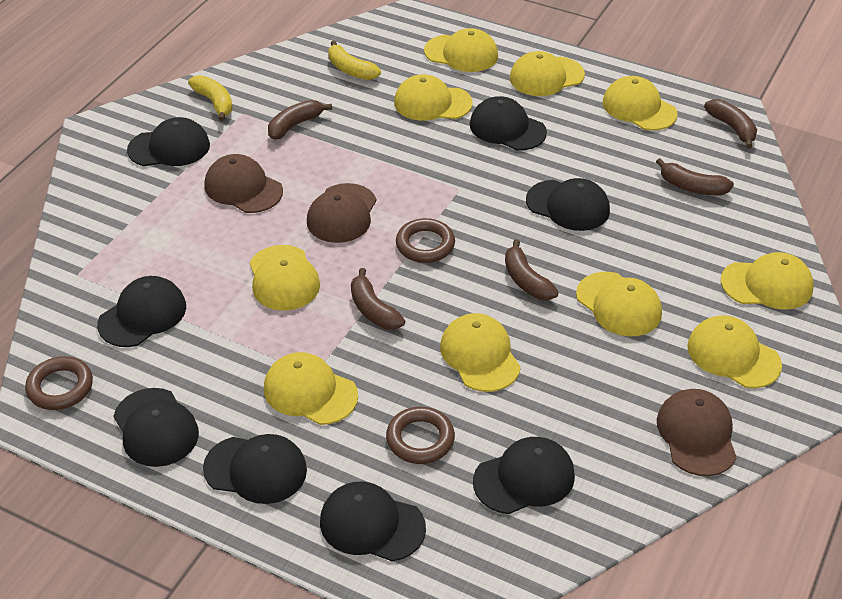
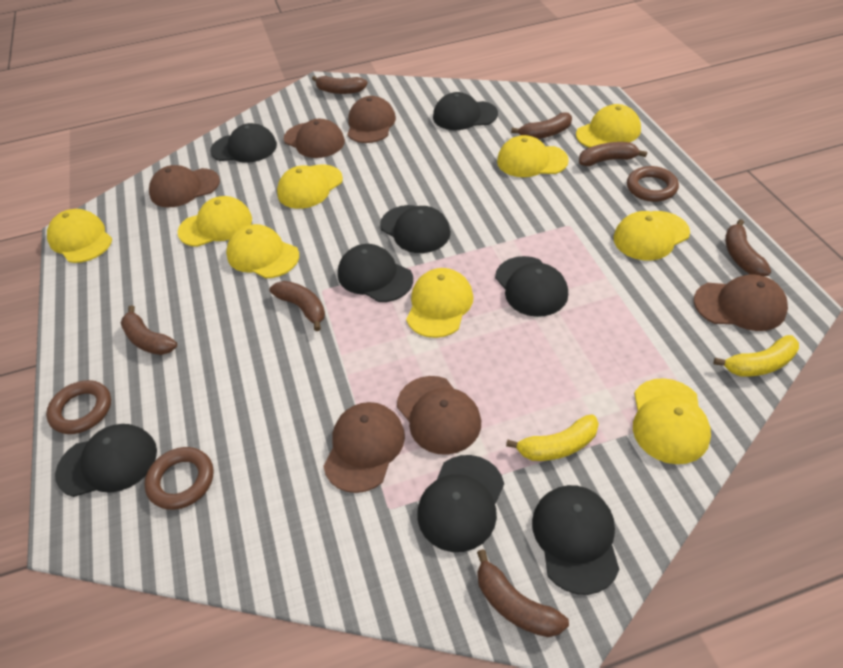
brown banana: 5 -> 7
brown cap: 3 -> 6
yellow cap: 10 -> 9

